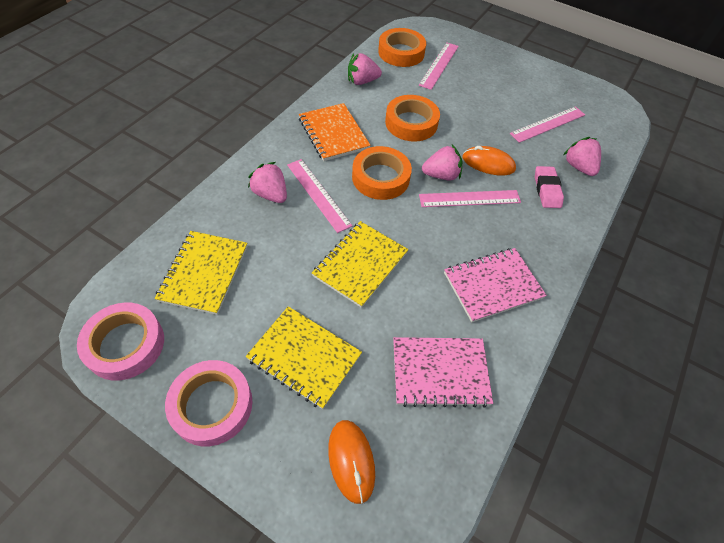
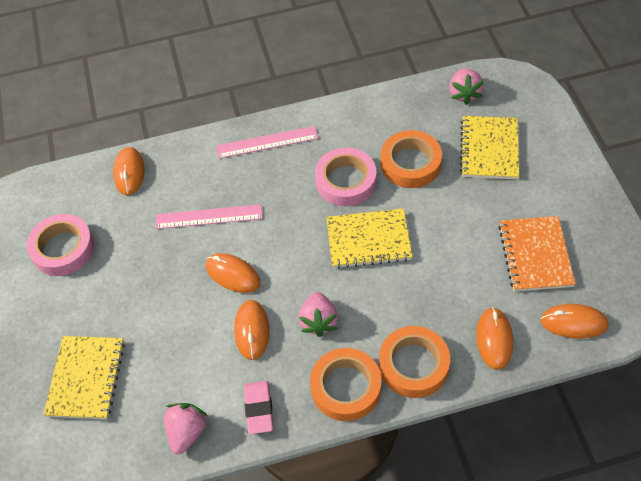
orange mouse: 2 -> 5
pink notebook: 2 -> 0
pink ruler: 4 -> 2
pink strawberry: 4 -> 3

